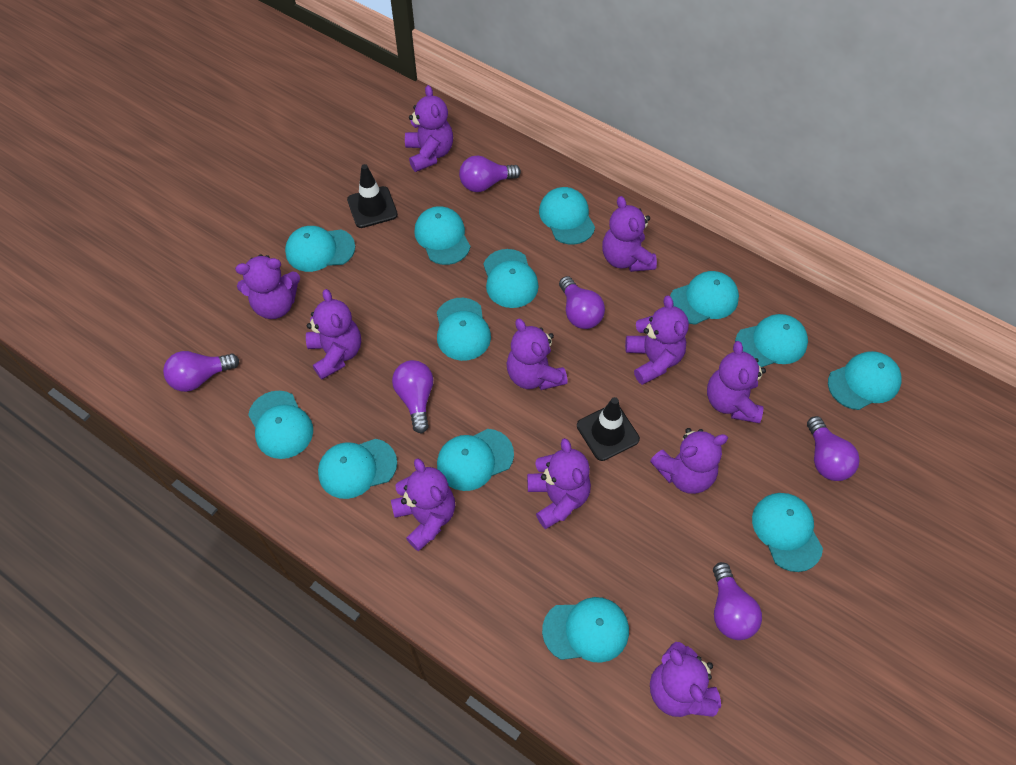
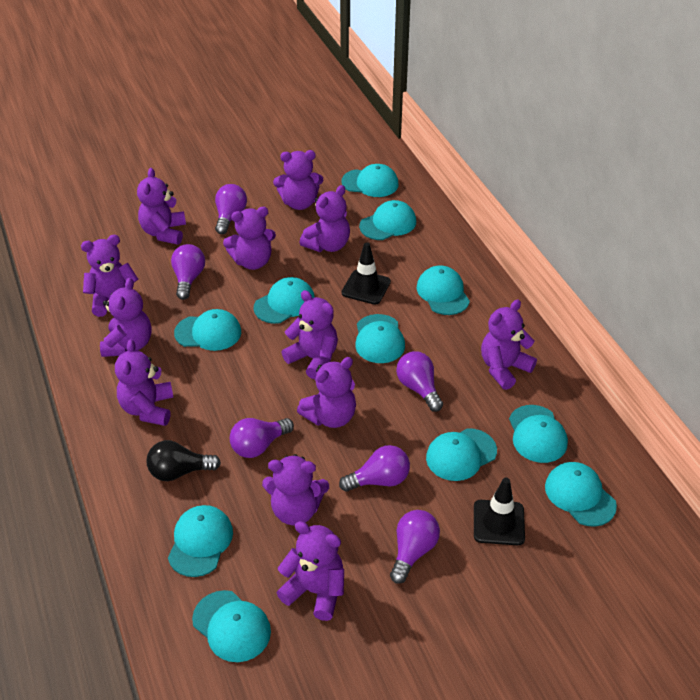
black light bulb: 0 -> 1
purple teddy bear: 11 -> 12
turquoise cap: 13 -> 11

